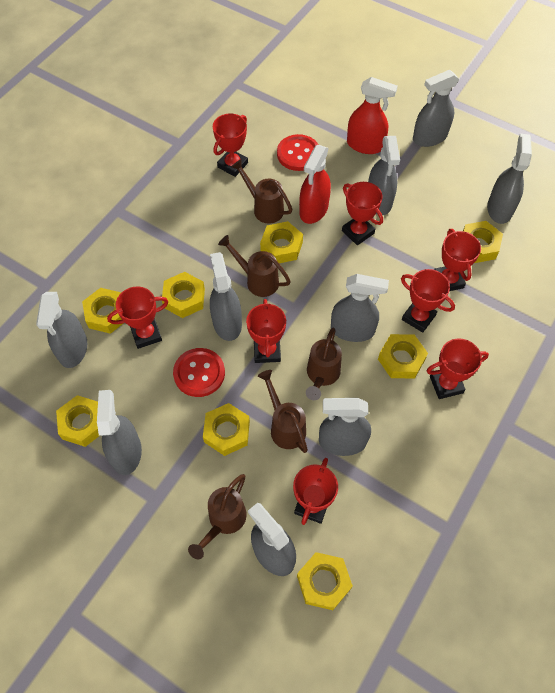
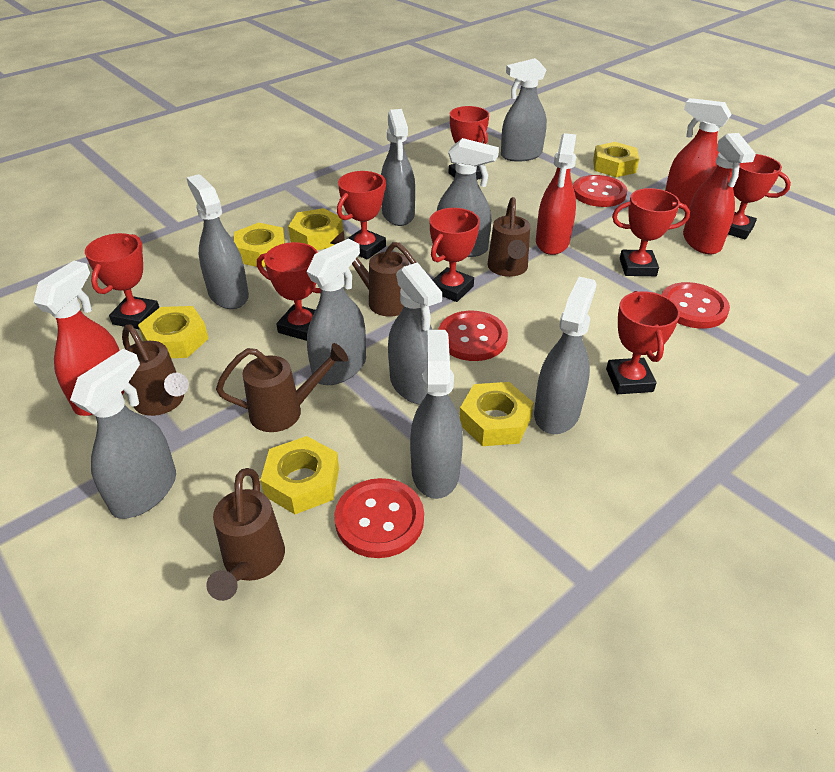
red button: 2 -> 4
red spray bottle: 2 -> 4
yellow nut: 8 -> 6

